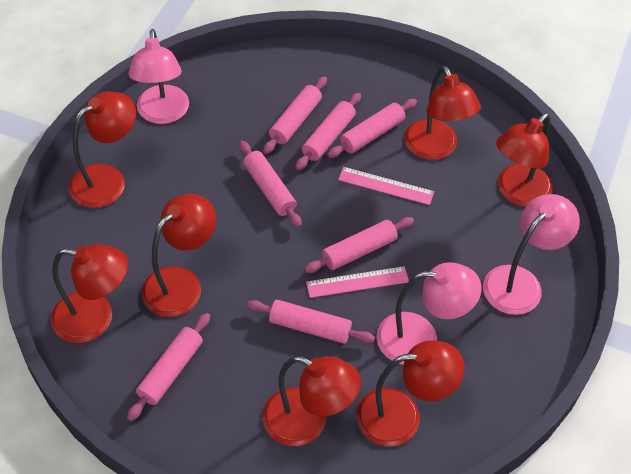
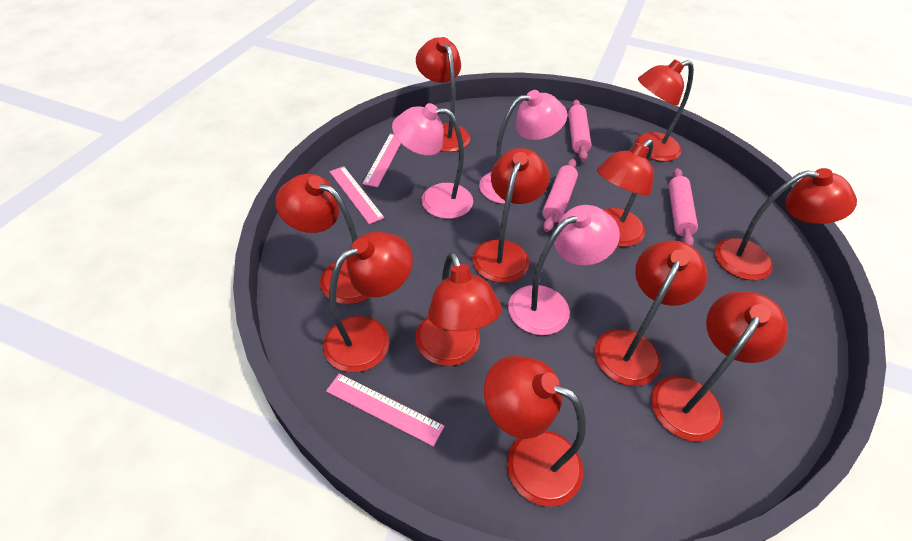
pink rolling pin: 7 -> 3
pink ruler: 2 -> 3
red lamp: 7 -> 11

